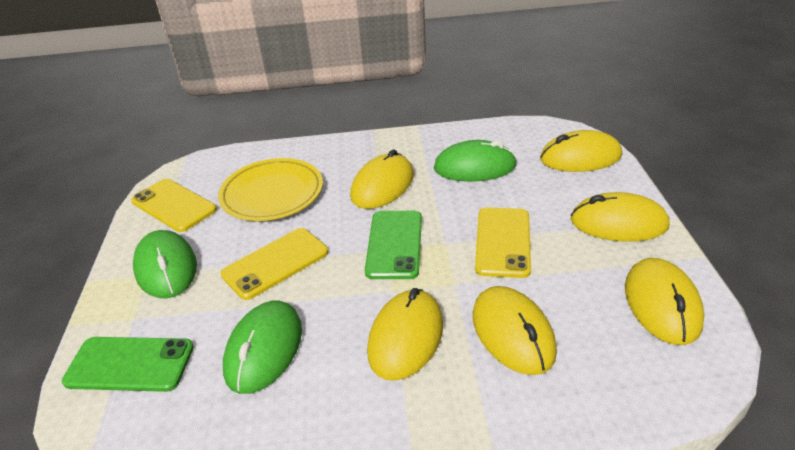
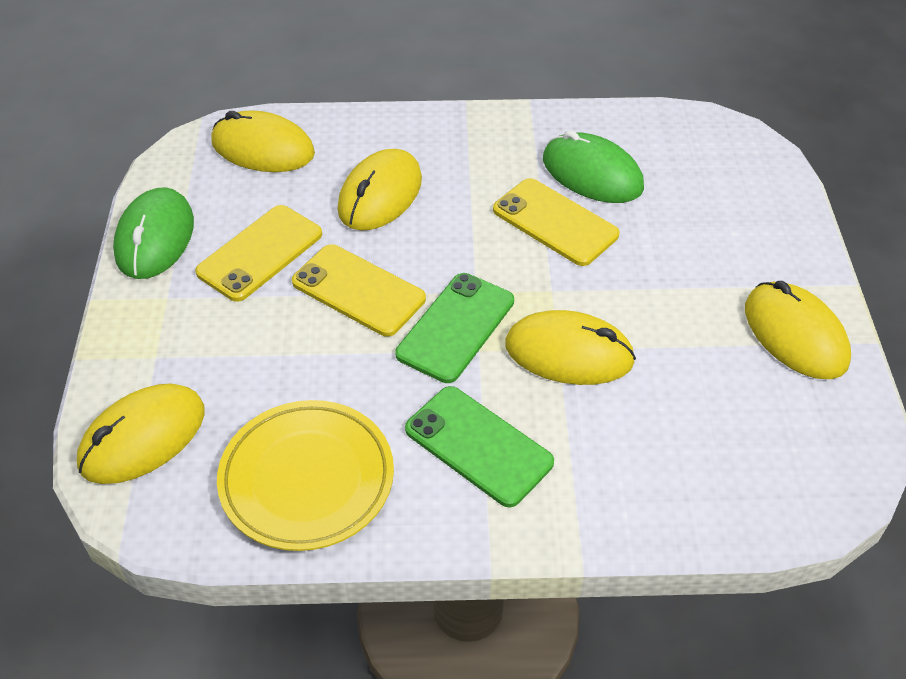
green mouse: 3 -> 2
yellow mouse: 6 -> 5

